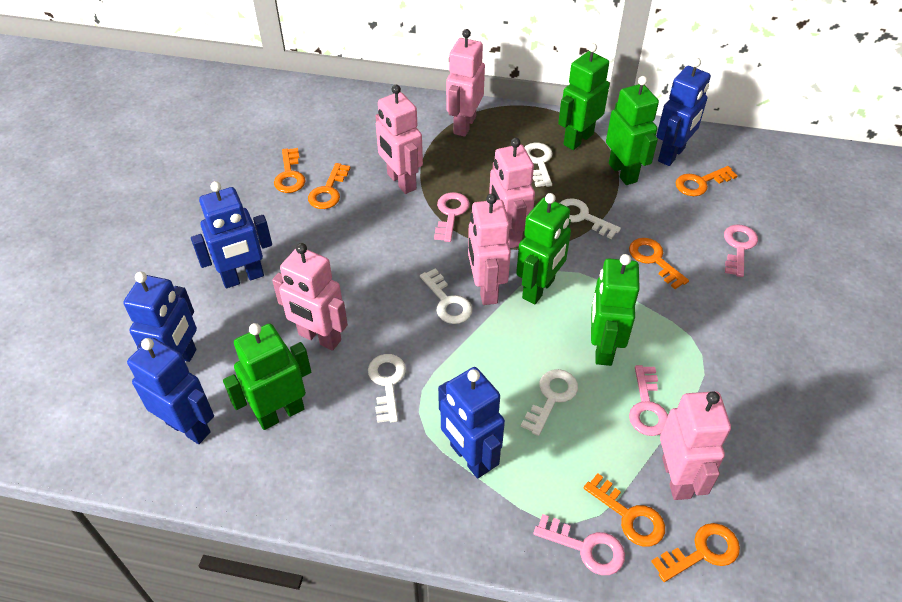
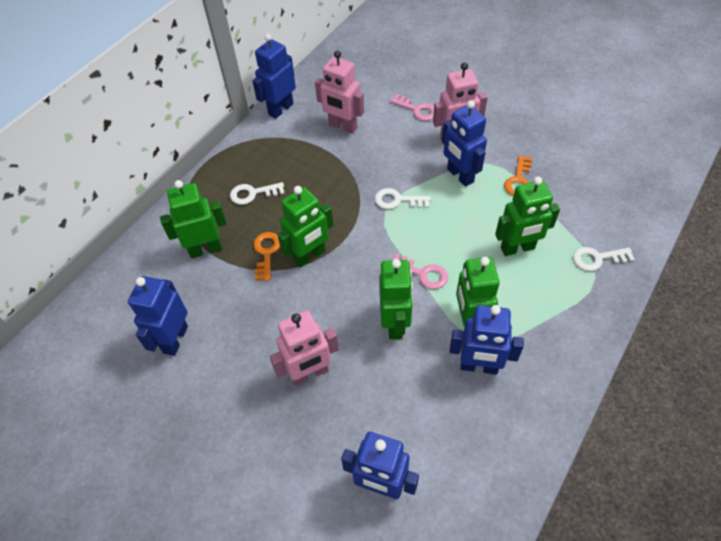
orange key: 6 -> 2
pink key: 4 -> 2
pink robot: 6 -> 3
white key: 5 -> 3

